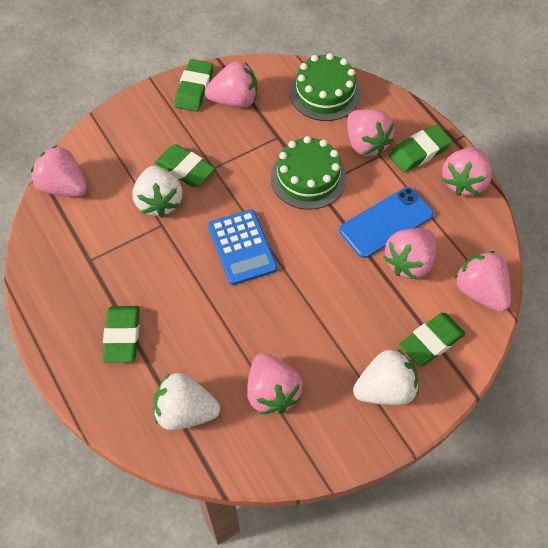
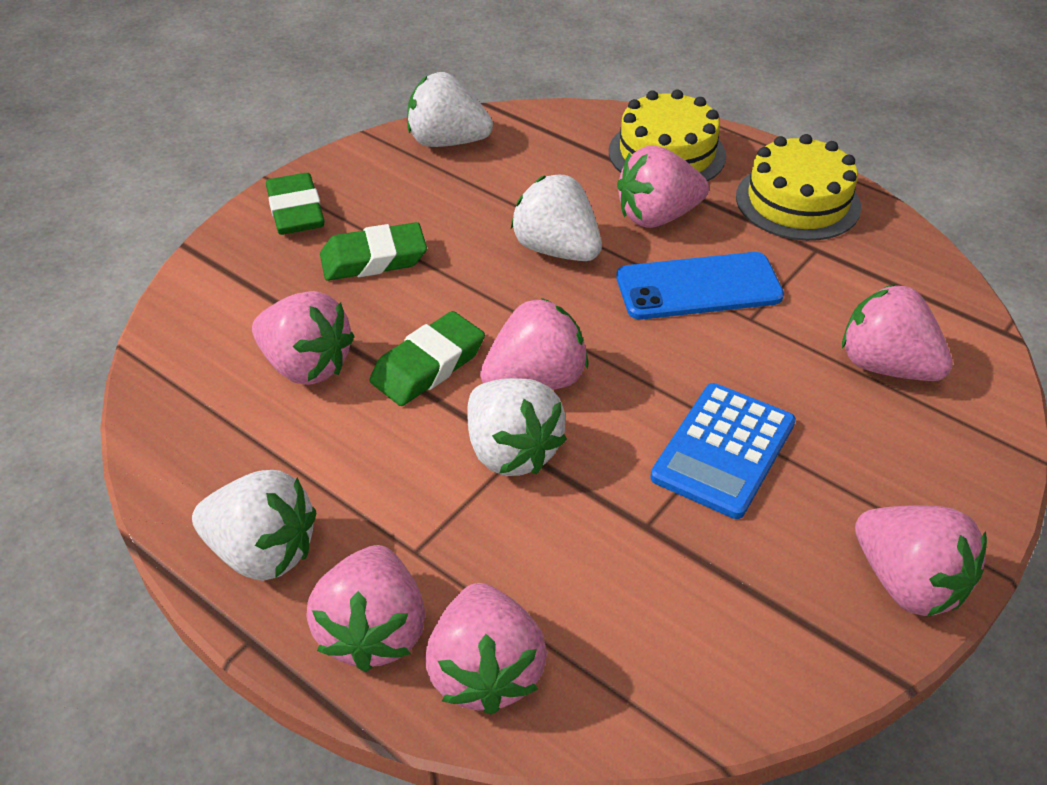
green cake: 2 -> 0
green eraser: 5 -> 3
white strawberry: 3 -> 4
yellow cake: 0 -> 2

